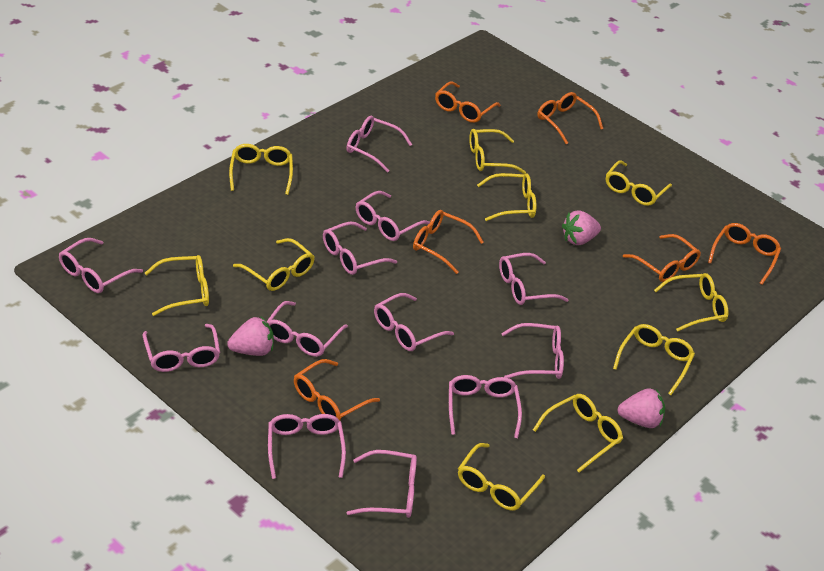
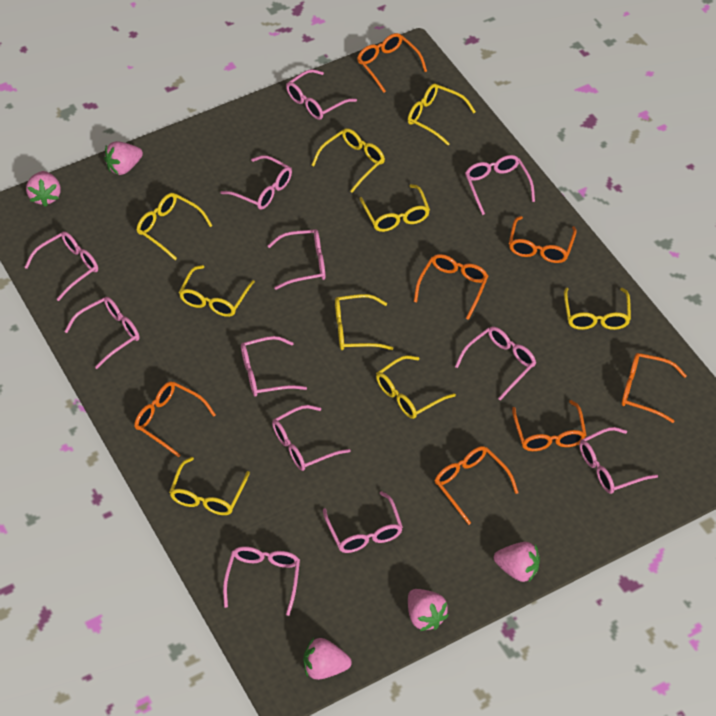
orange glasses: 6 -> 7
pink strawberry: 3 -> 5
yellow glasses: 10 -> 9

